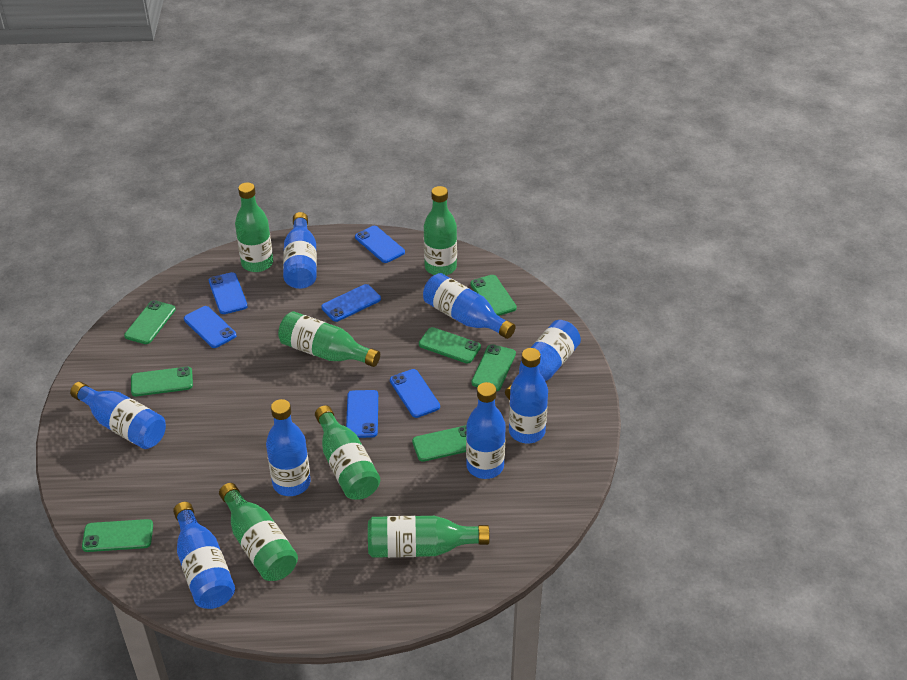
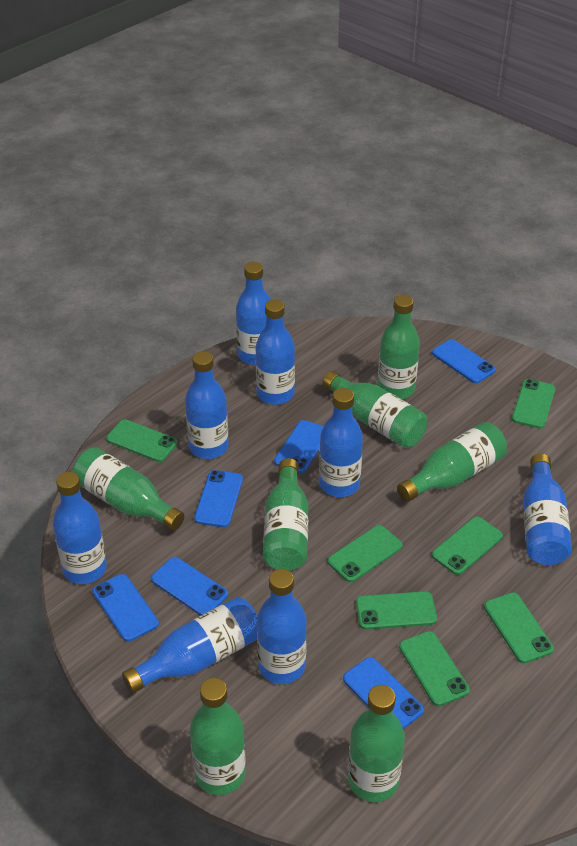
green bottle: 6 -> 7

